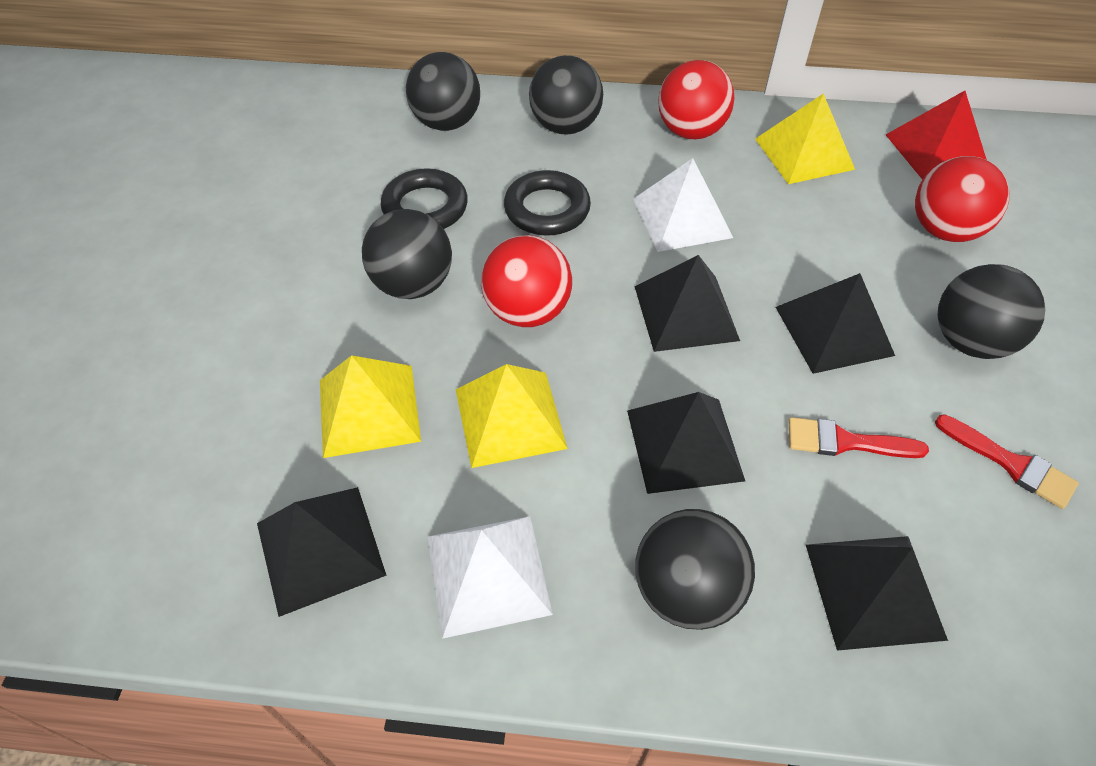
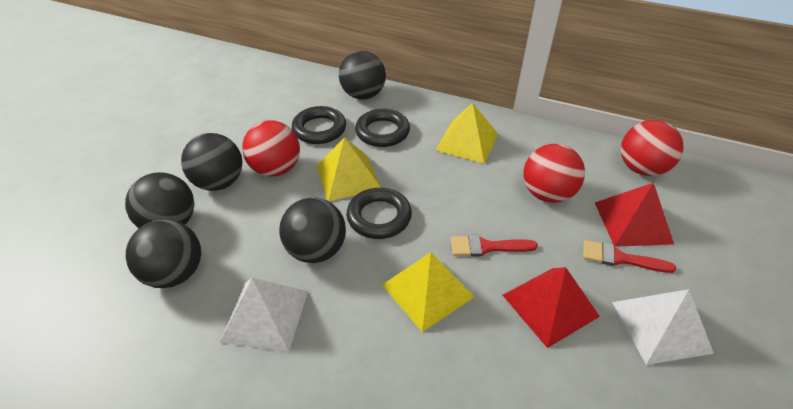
black pyramid: 5 -> 0
black ring: 2 -> 3
red pyramid: 1 -> 2

